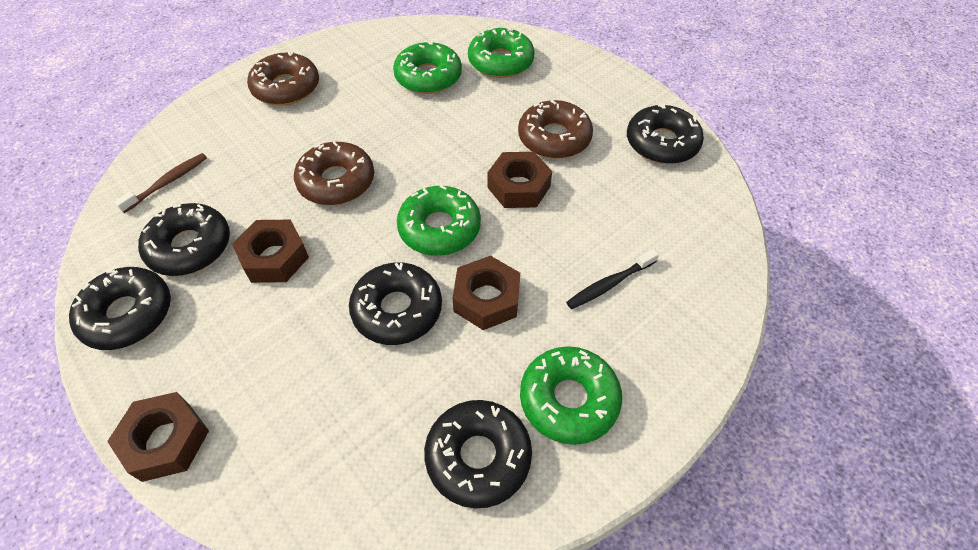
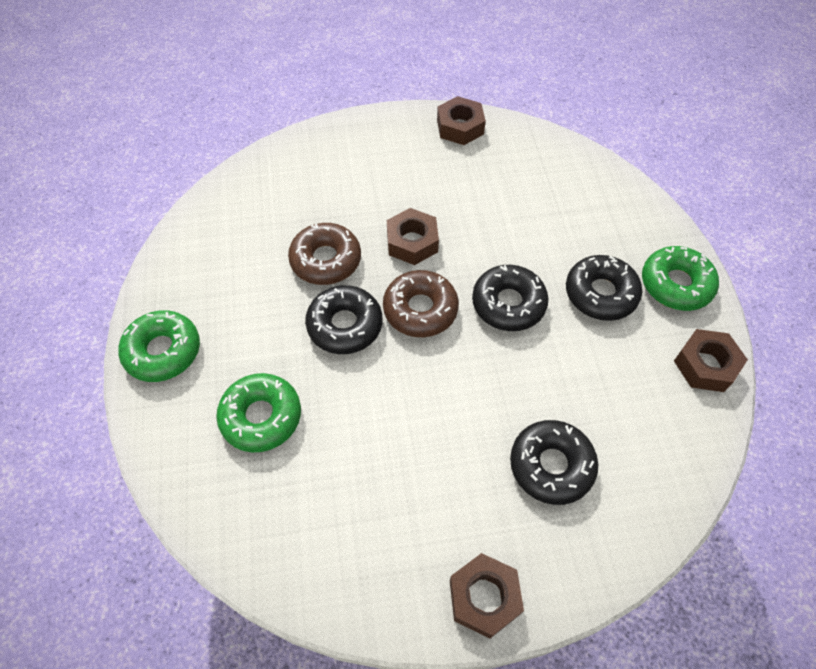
black donut: 5 -> 4
black toothbrush: 1 -> 0
brown donut: 3 -> 2
brown toothbrush: 1 -> 0
green donut: 4 -> 3

